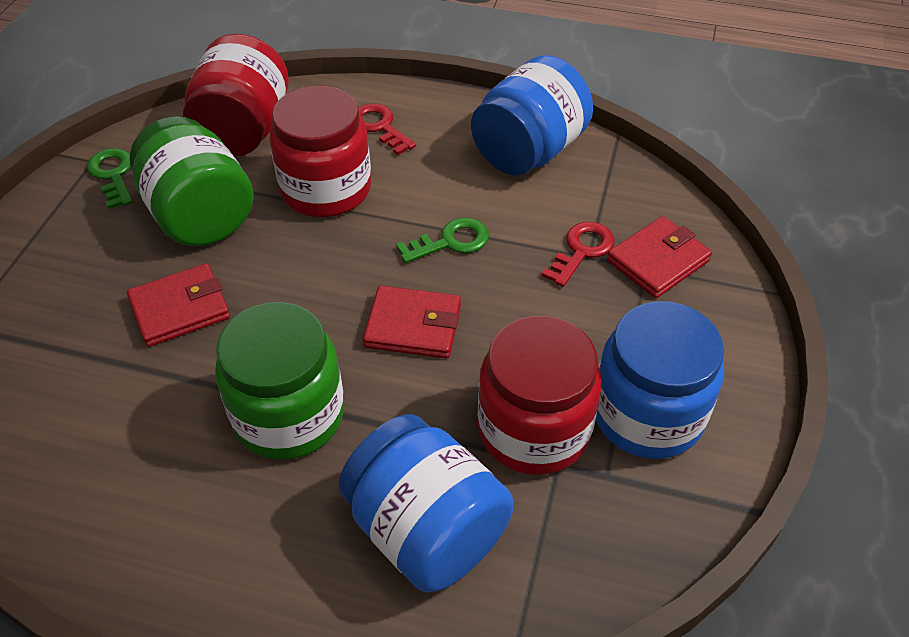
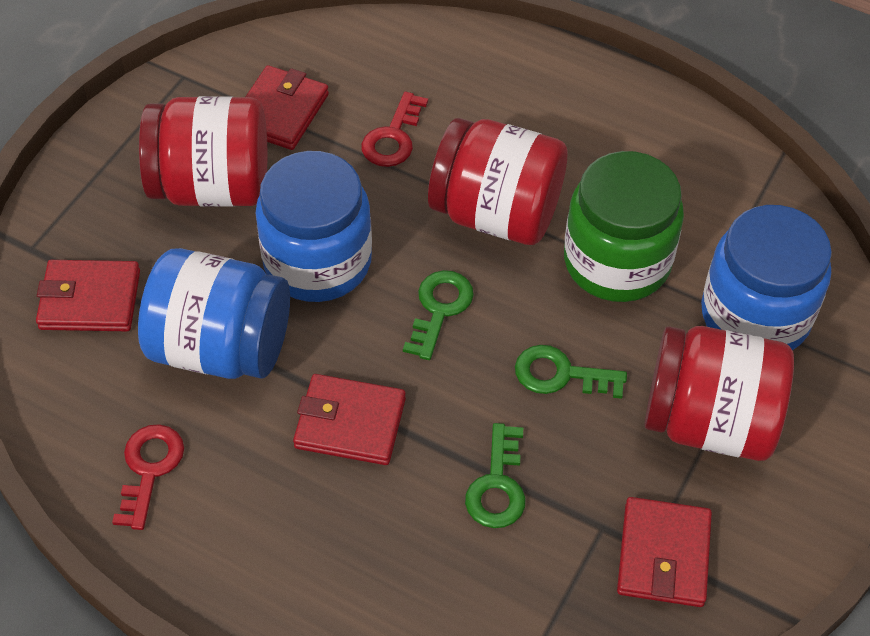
green jar: 2 -> 1
green key: 2 -> 3
red wallet: 3 -> 4

